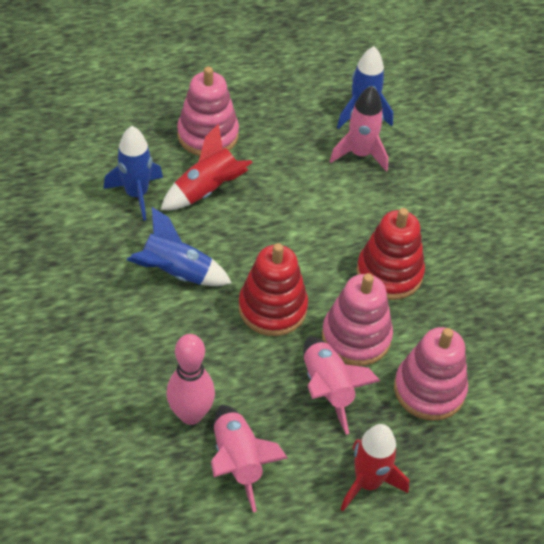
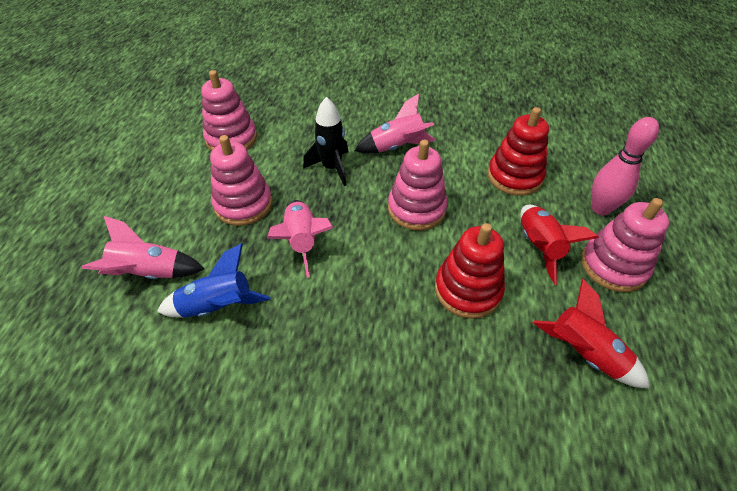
black rocket: 0 -> 1
blue rocket: 3 -> 1
pink stacking toy: 3 -> 4

